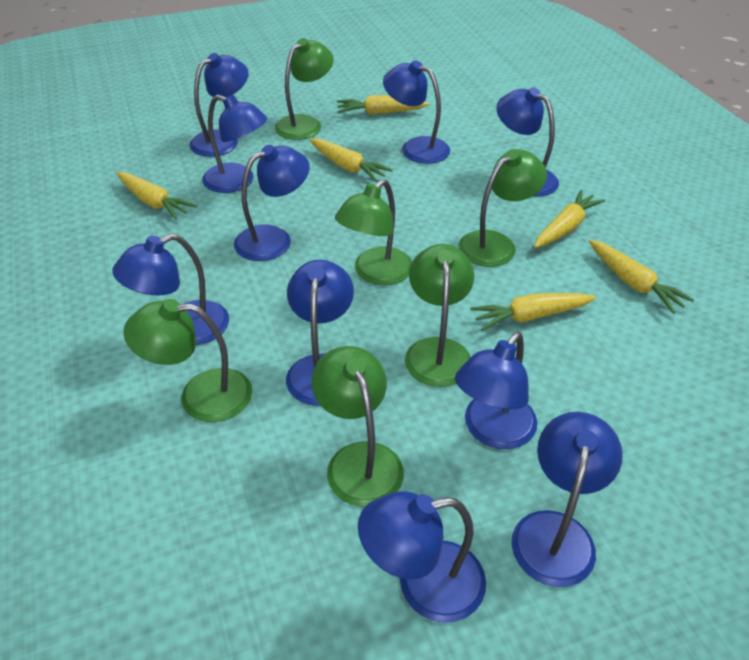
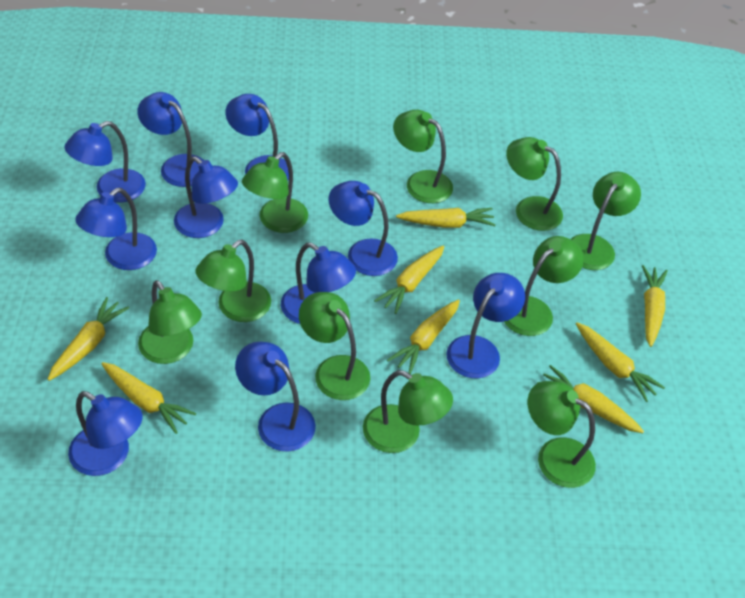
green lamp: 6 -> 10
yellow carrot: 6 -> 8

